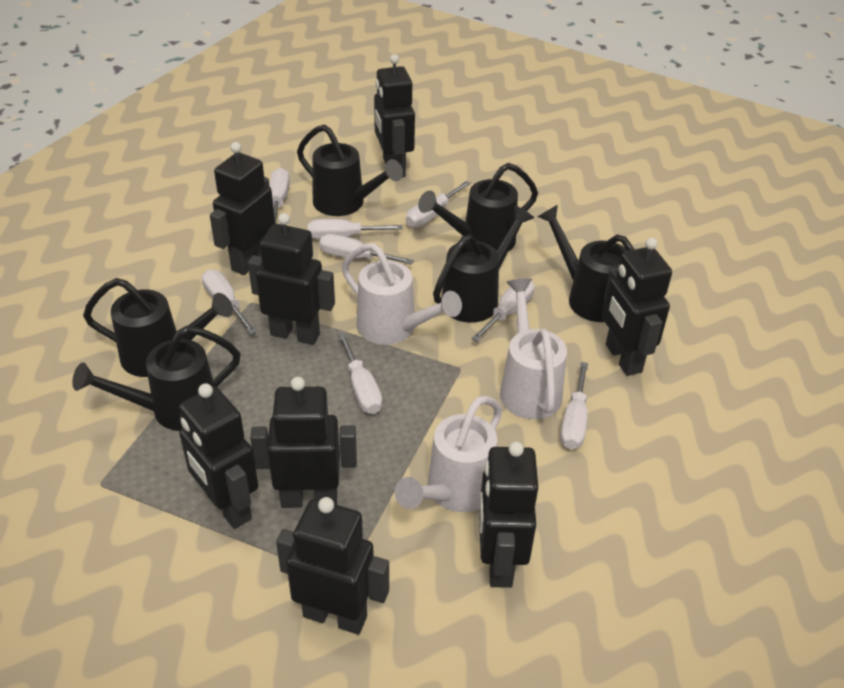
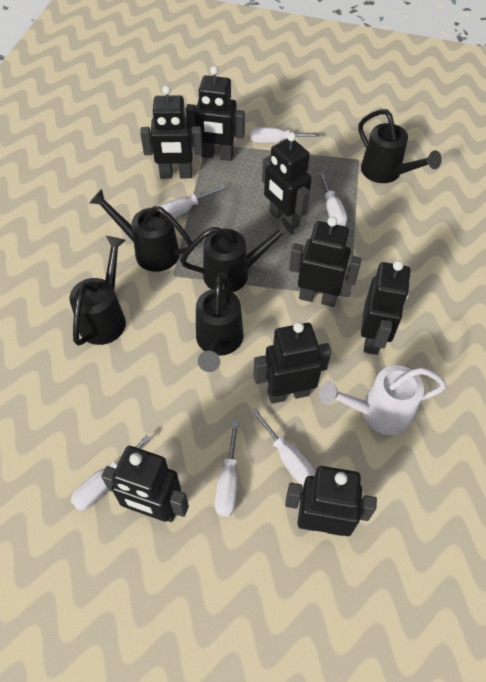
black watering can: 6 -> 5
white screwdriver: 8 -> 6
white watering can: 3 -> 1

